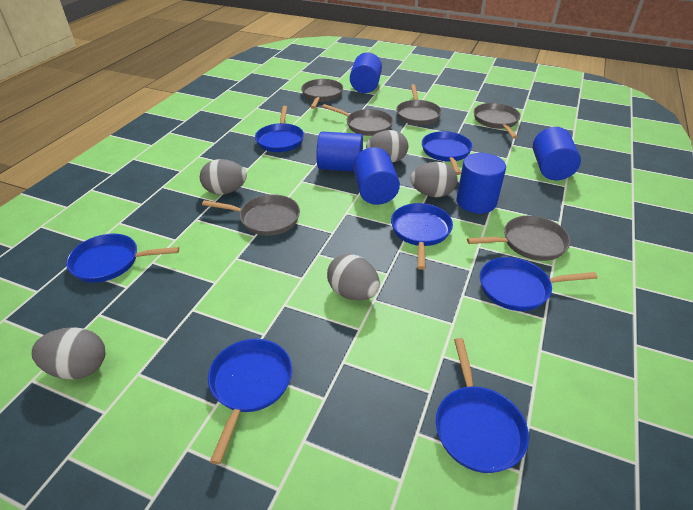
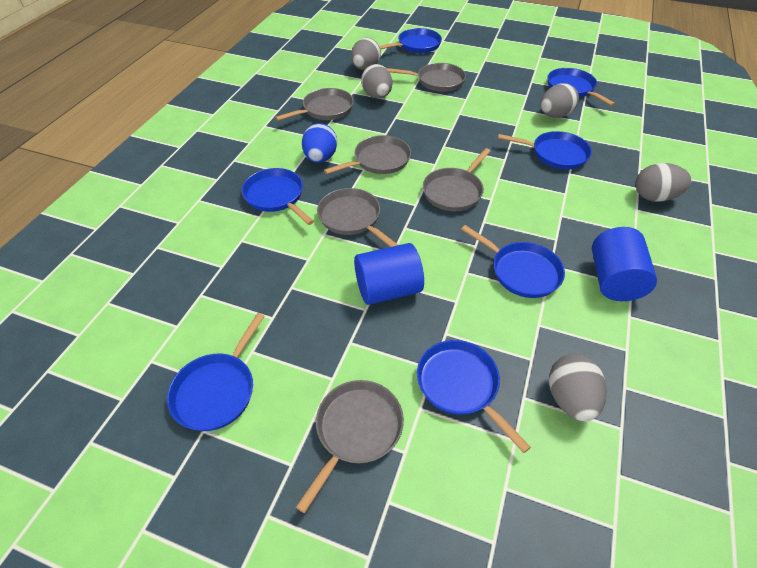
blue cylinder: 5 -> 2
blue egg: 0 -> 1

